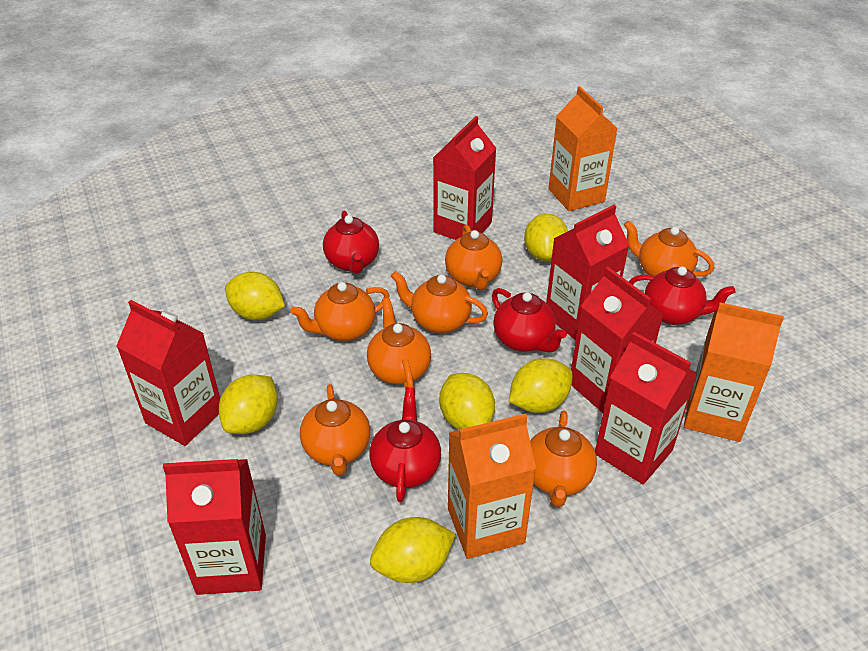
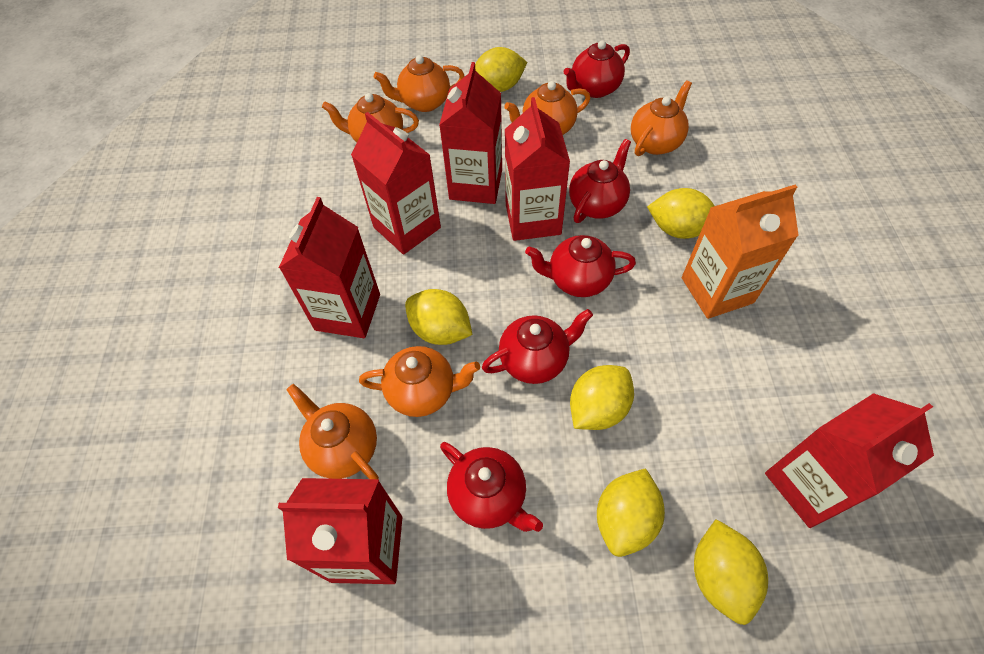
orange carton: 3 -> 1
orange teapot: 7 -> 6
red teapot: 4 -> 5

